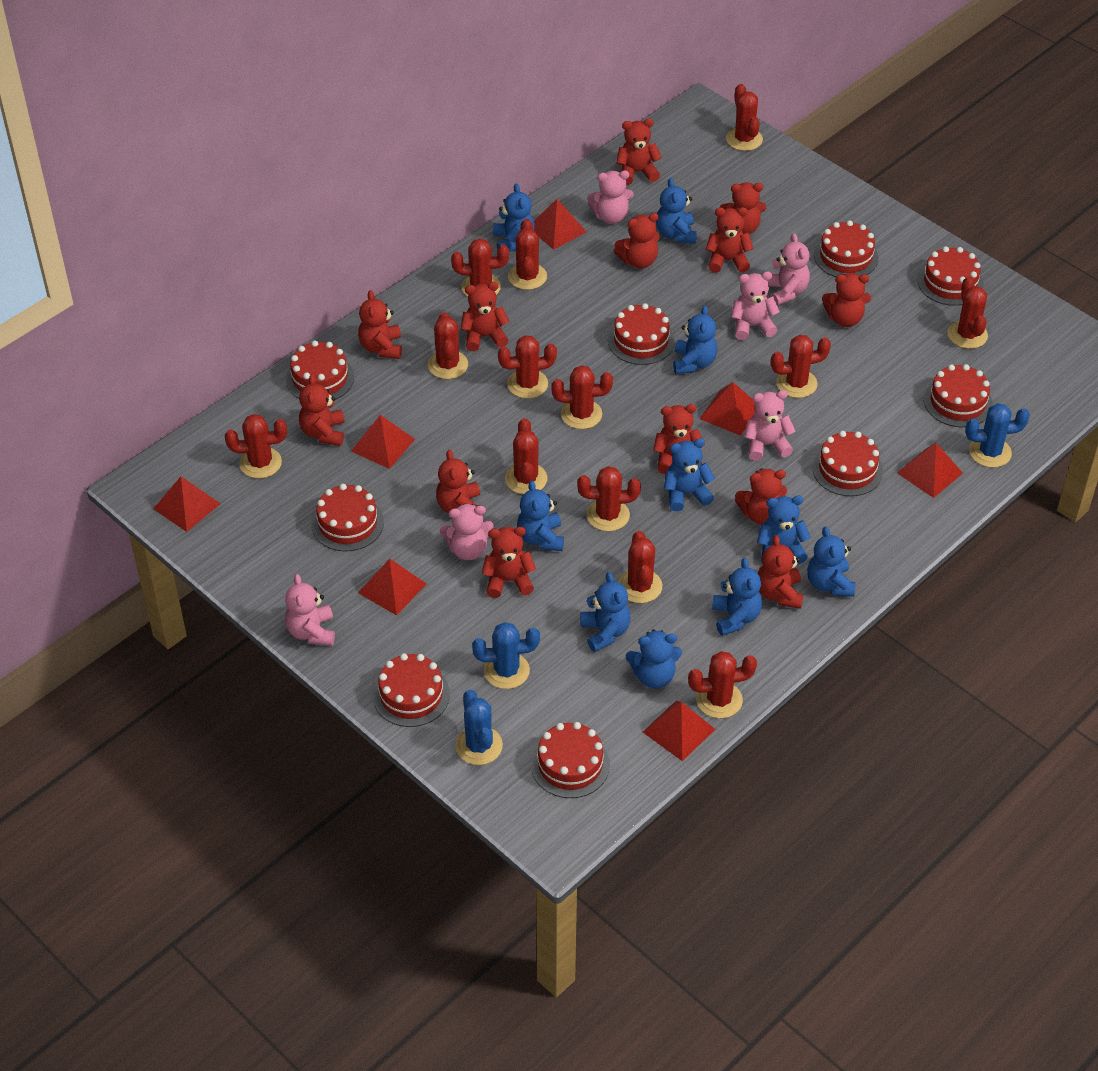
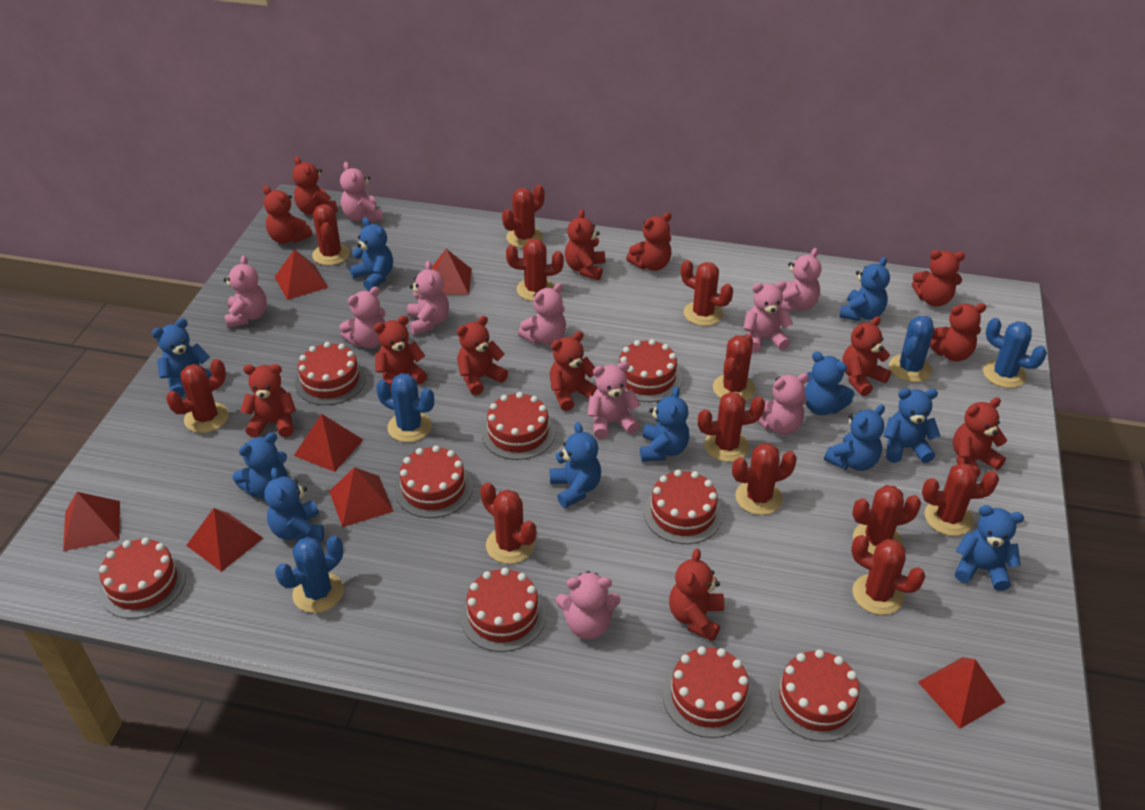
blue cactus: 3 -> 4
blue teddy bear: 10 -> 11
pink teddy bear: 6 -> 10
red cactus: 13 -> 12

